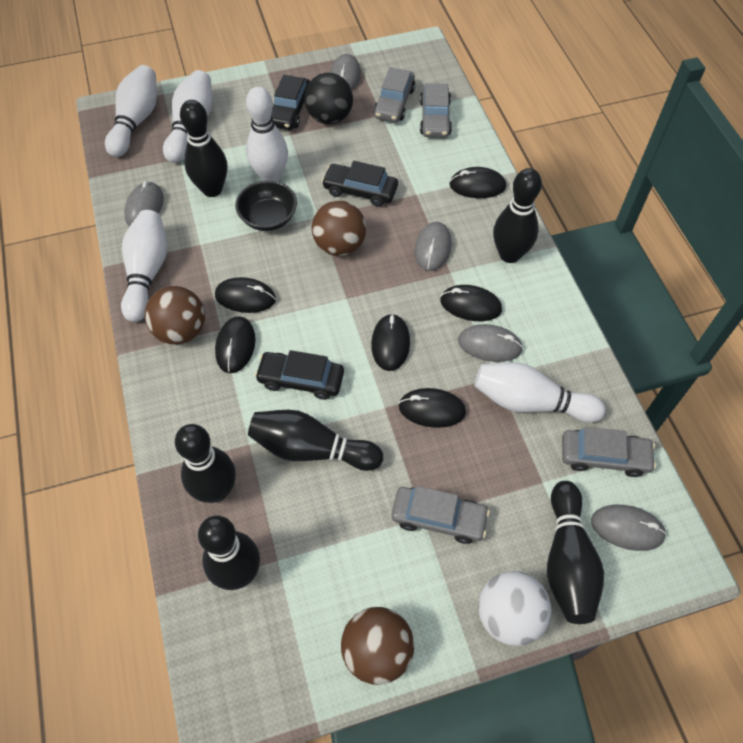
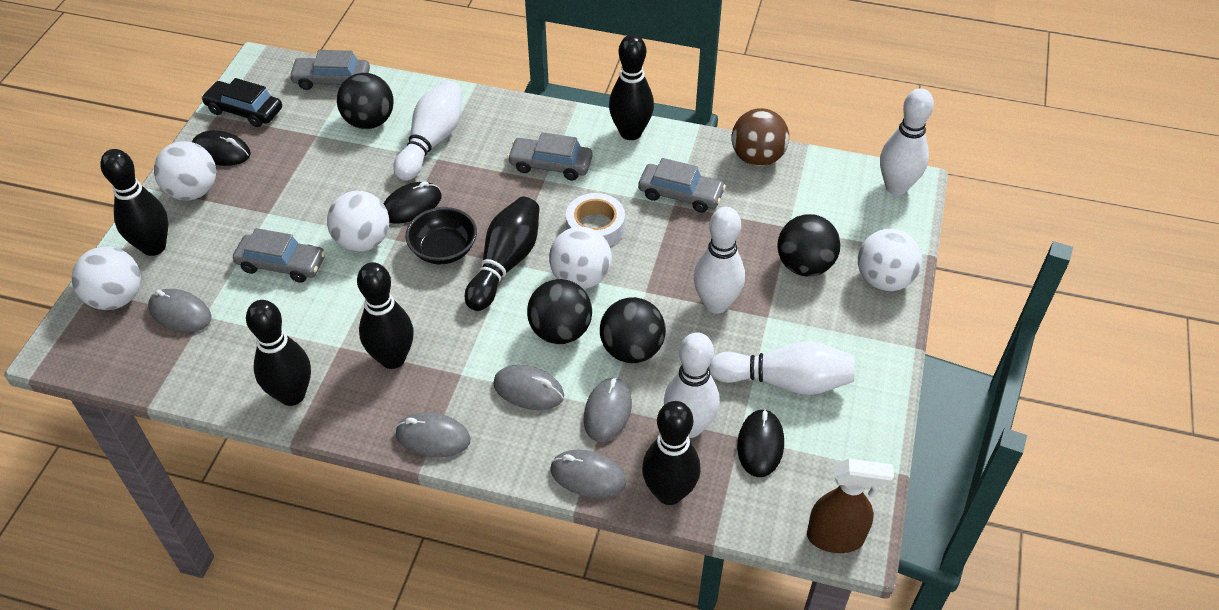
black ball: 1 -> 4
black car: 3 -> 1
black mouse: 6 -> 3
brown ball: 3 -> 1
brown spray bottle: 0 -> 1
white ball: 1 -> 5
white tape: 0 -> 1

